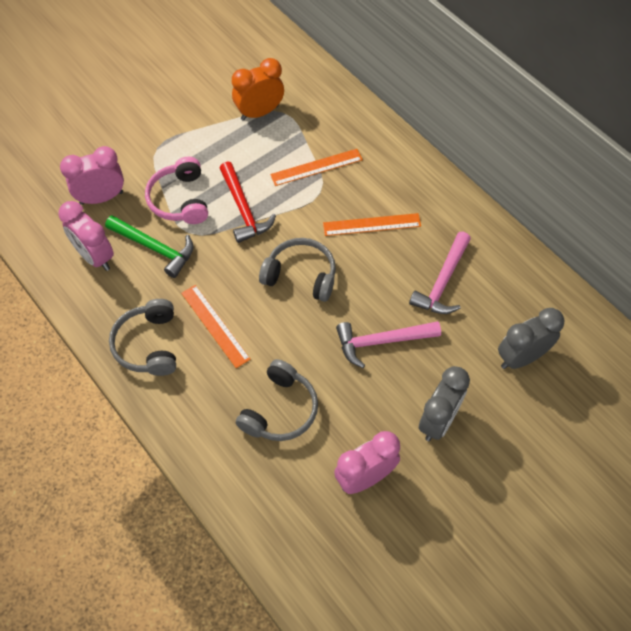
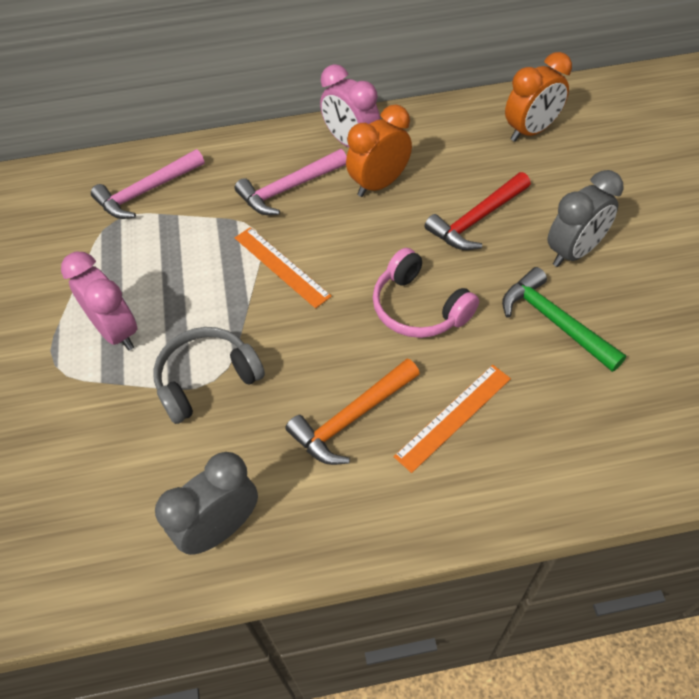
grey headphones: 3 -> 1
orange clock: 1 -> 2
orange hammer: 0 -> 1
orange ruler: 3 -> 2
pink clock: 3 -> 2

